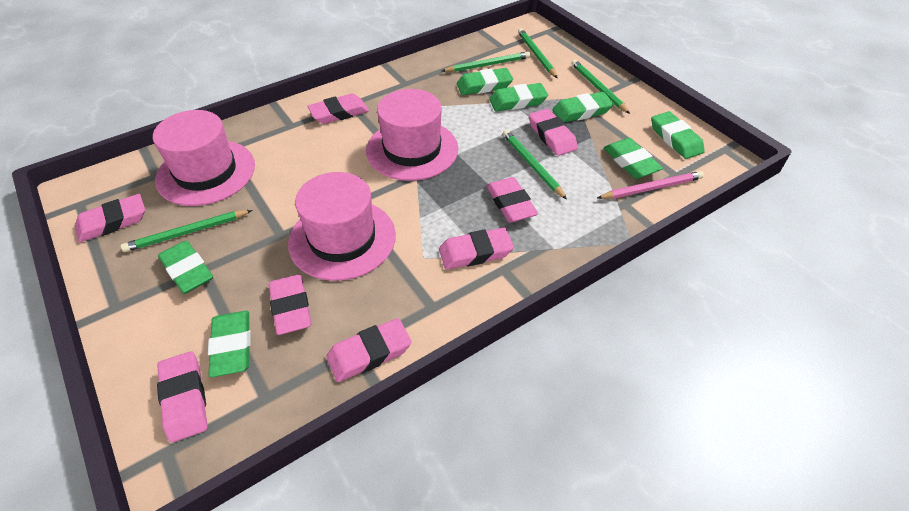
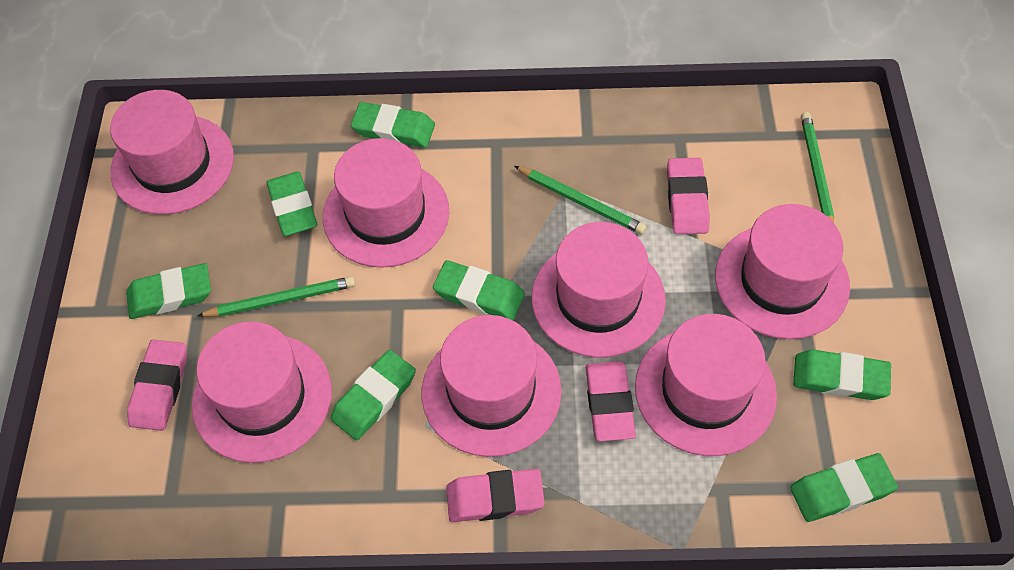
green pencil: 5 -> 3
pink eraser: 8 -> 4
pink hat: 3 -> 7
pink pencil: 1 -> 0

